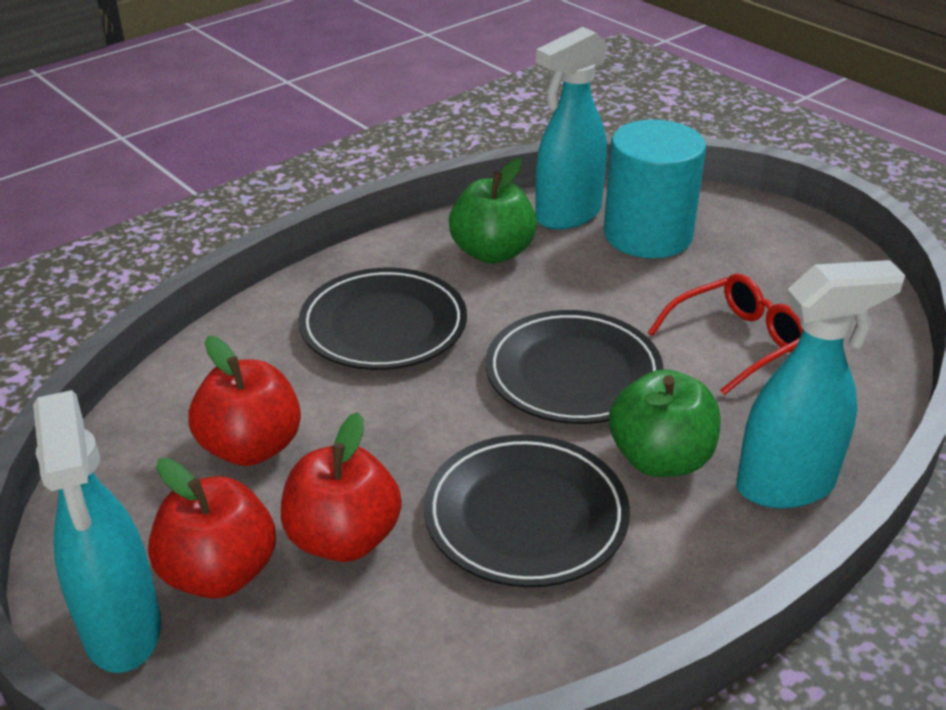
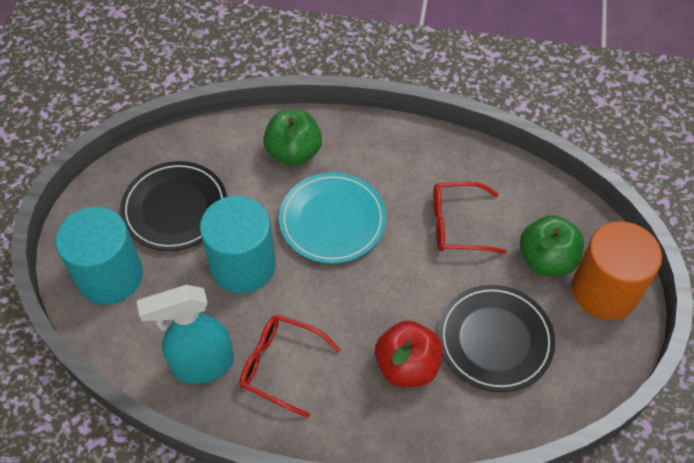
black plate: 3 -> 2
orange cylinder: 0 -> 1
red apple: 3 -> 1
red glasses: 1 -> 2
turquoise cylinder: 1 -> 2
turquoise plate: 0 -> 1
turquoise spray bottle: 3 -> 1

